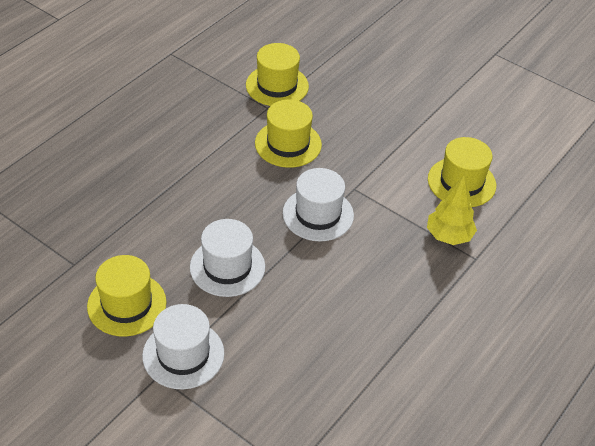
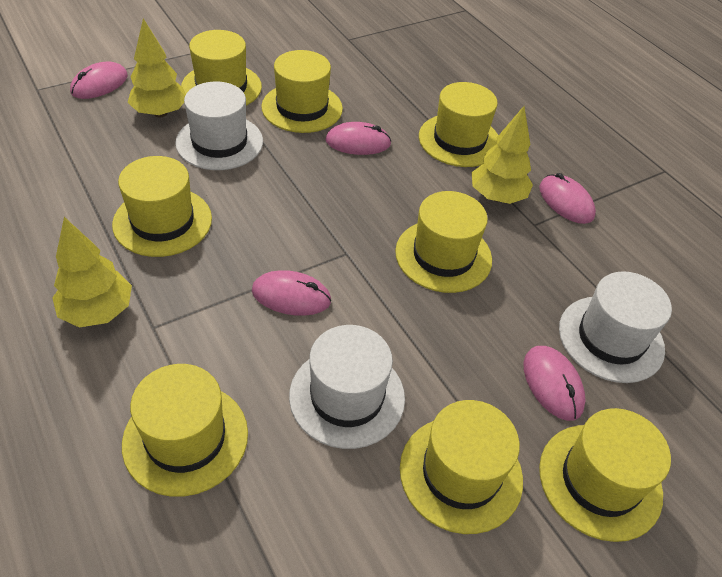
pink mouse: 0 -> 5
yellow hat: 4 -> 8
yellow tree: 1 -> 3

